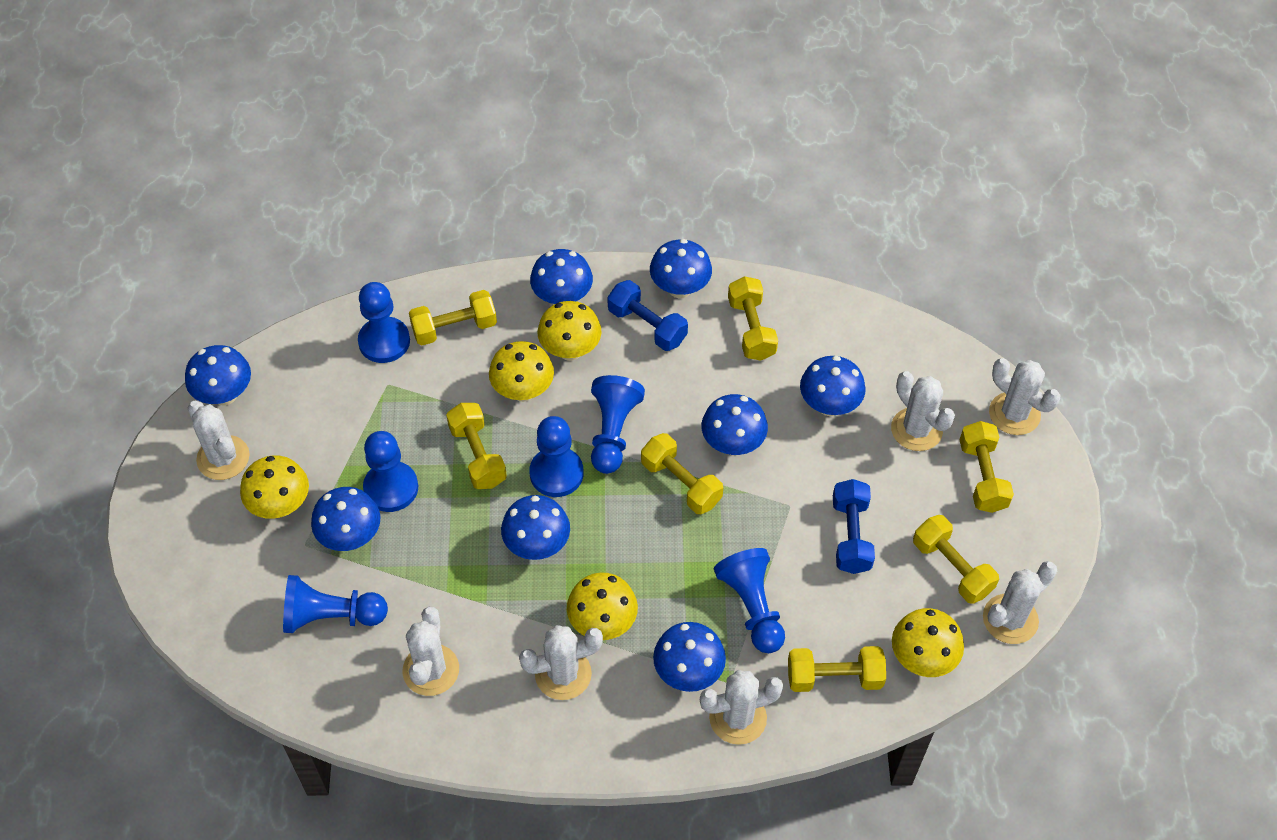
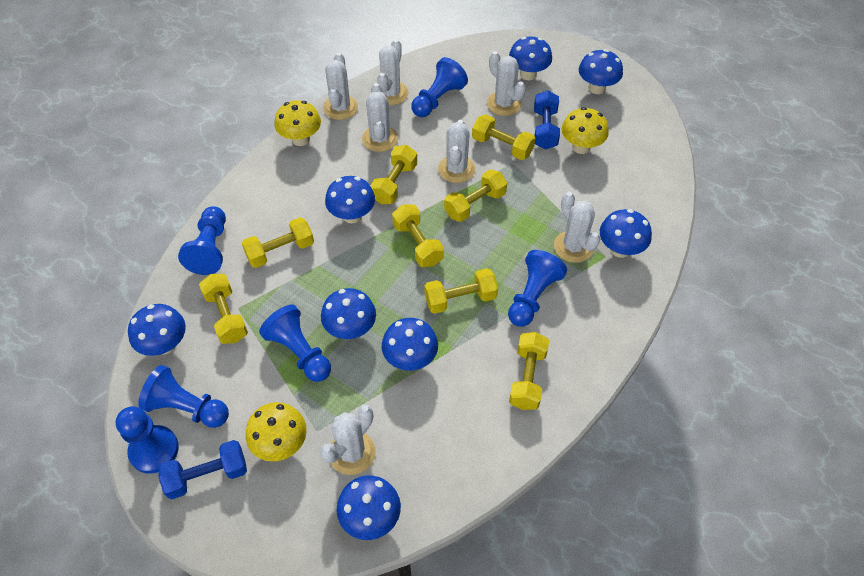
yellow dumbbell: 7 -> 8
yellow mushroom: 5 -> 3

